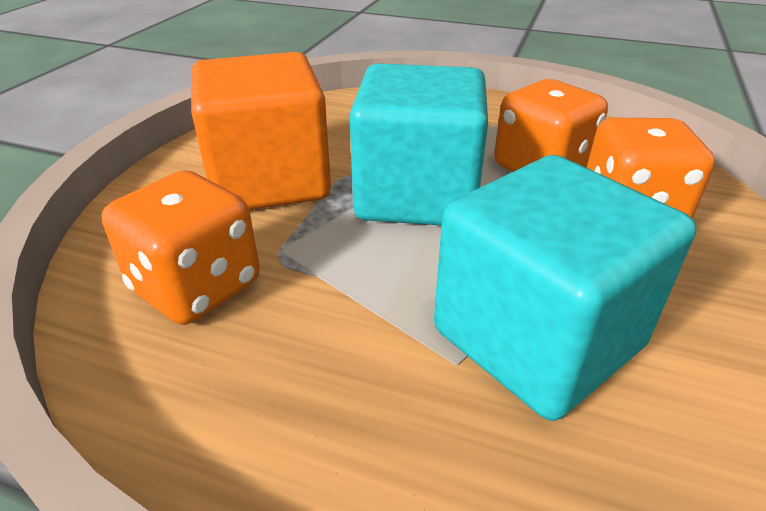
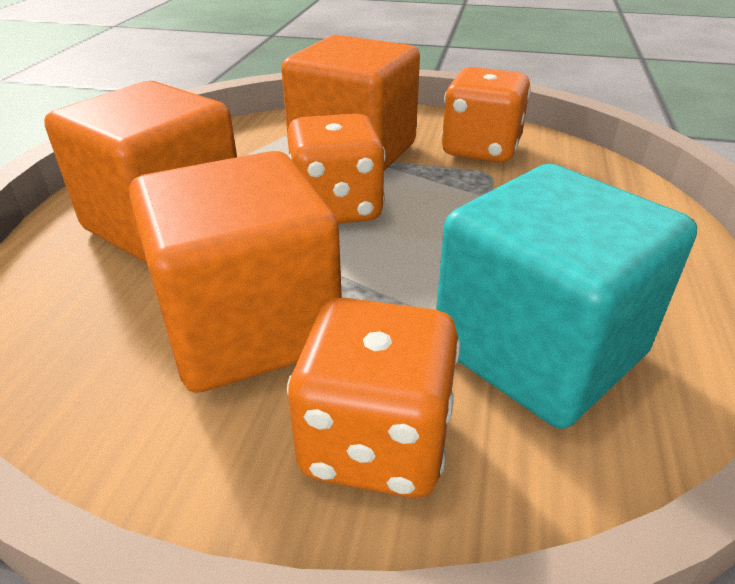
orange cube: 1 -> 3
turquoise cube: 2 -> 1

